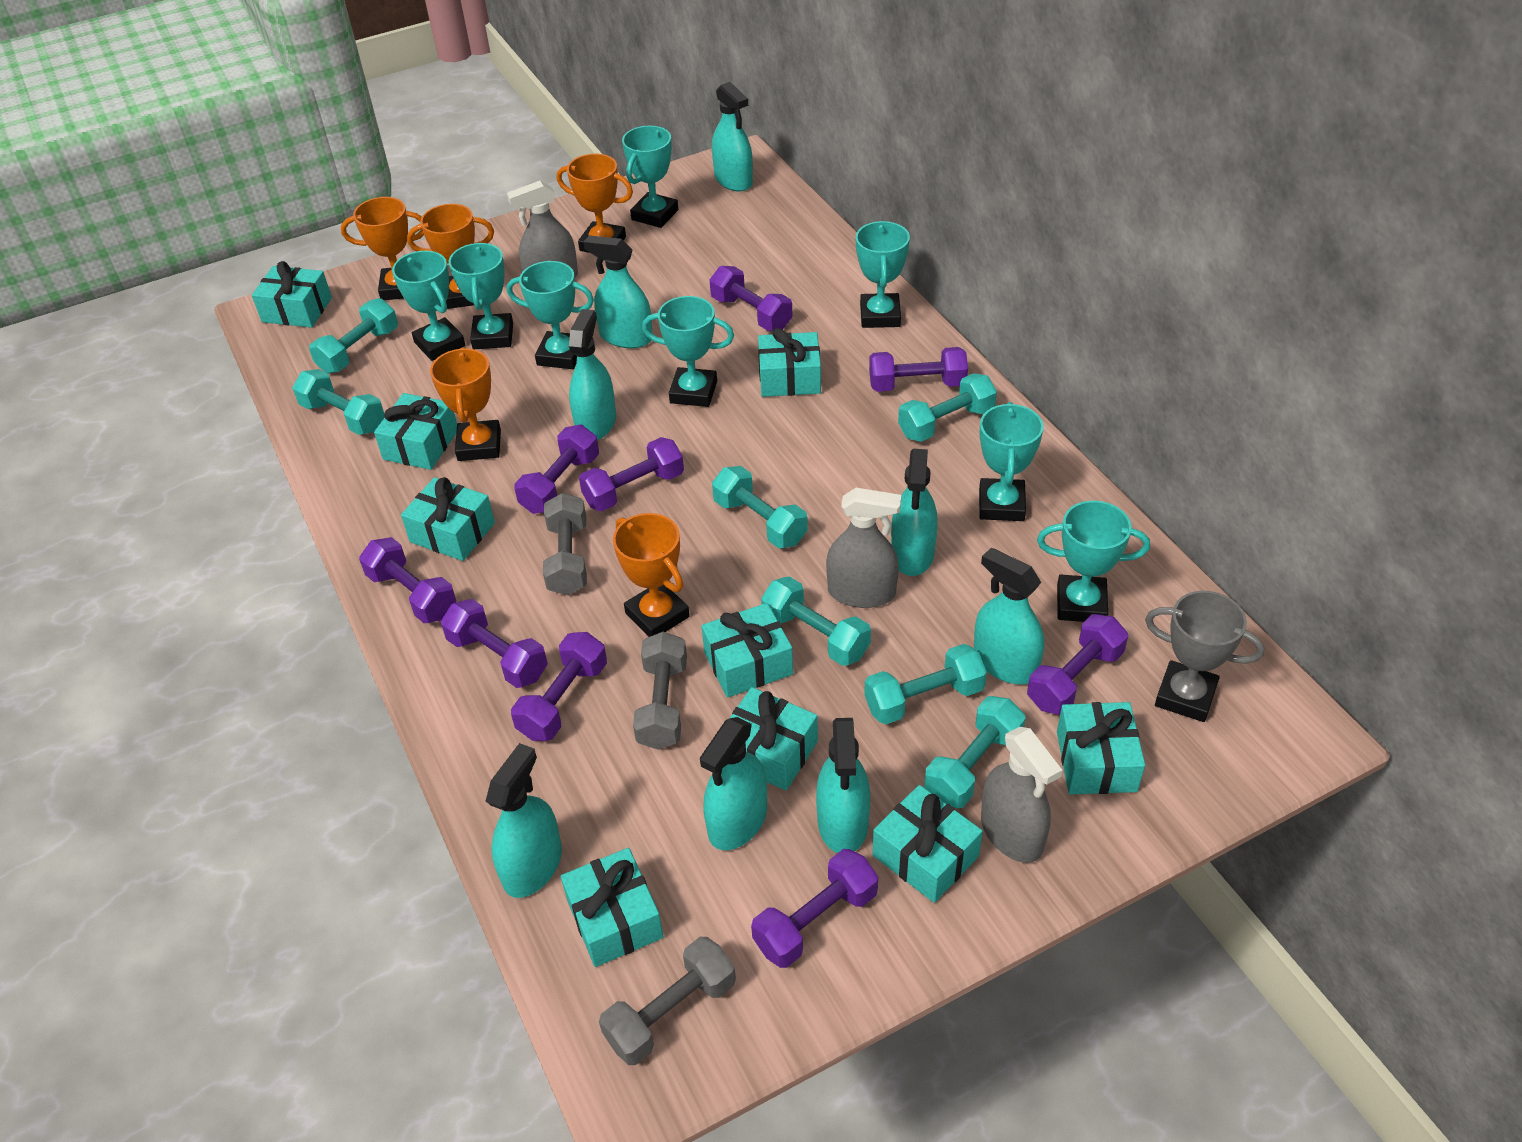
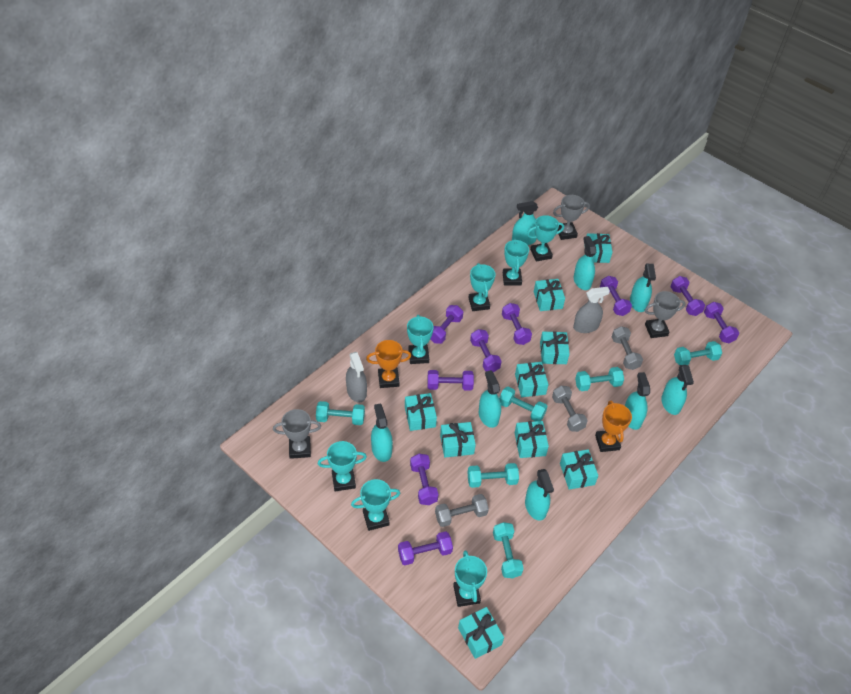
grey spray bottle: 3 -> 2
grey trophy: 1 -> 3
orange trophy: 5 -> 2
turquoise dumbbell: 7 -> 6
turquoise trophy: 8 -> 7

